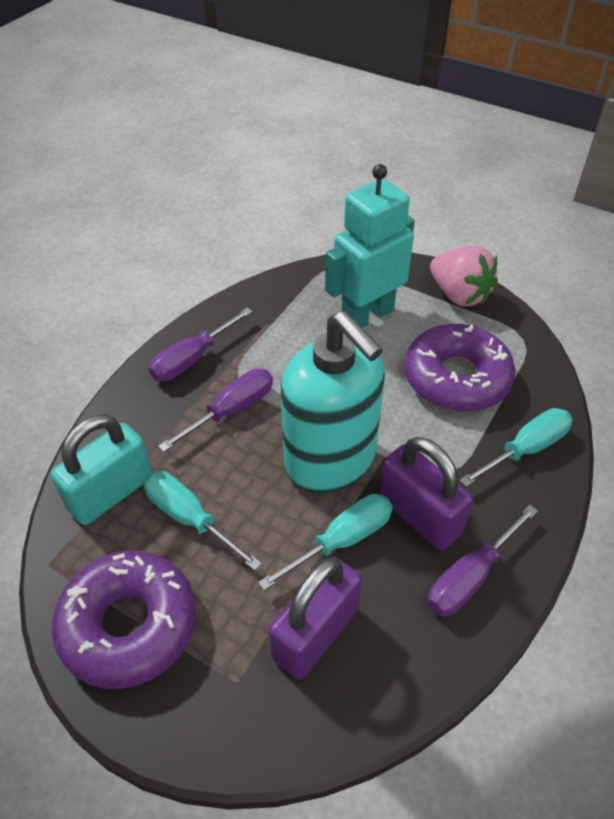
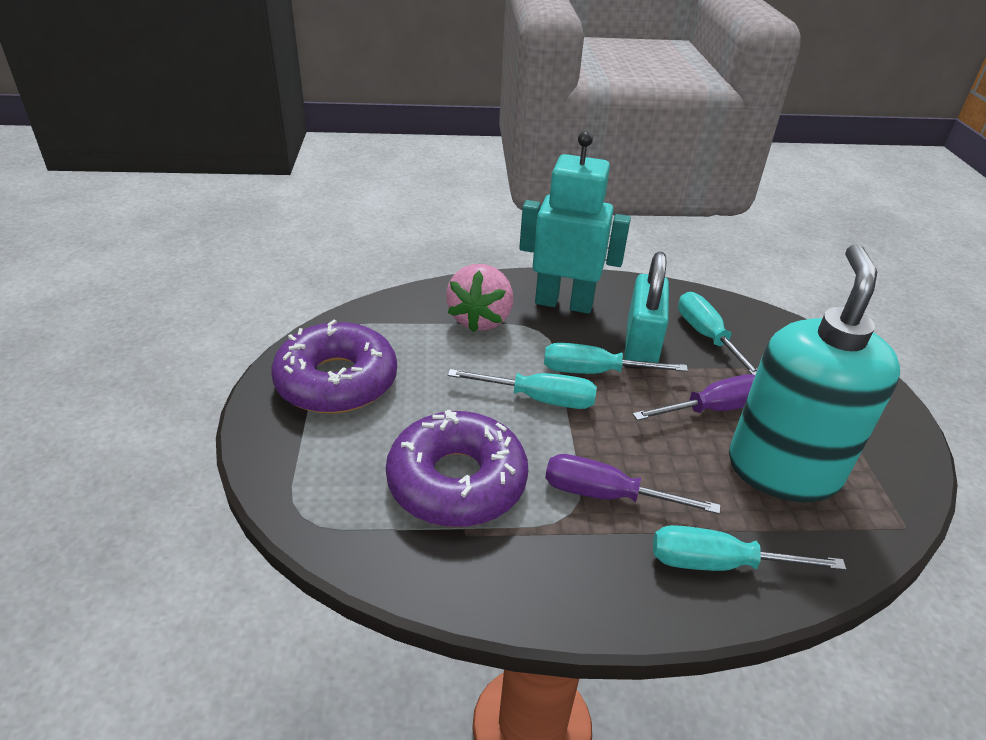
purple padlock: 2 -> 0
purple screwdriver: 3 -> 2
turquoise screwdriver: 3 -> 4

